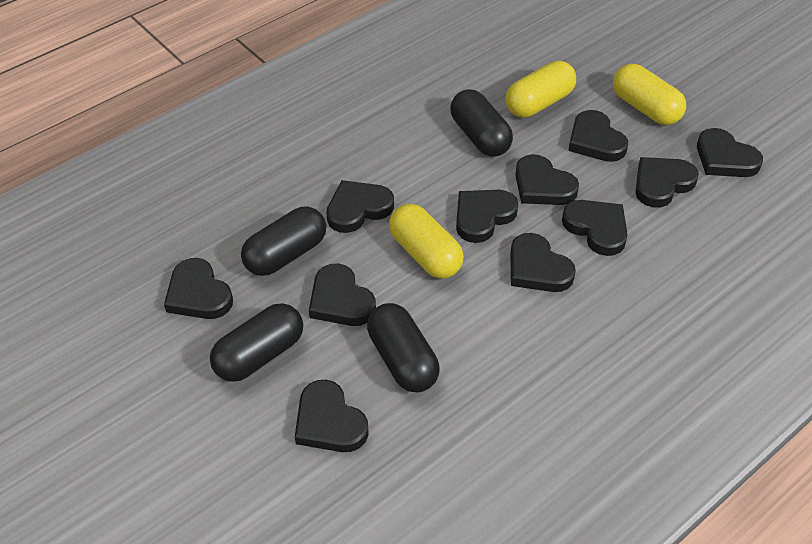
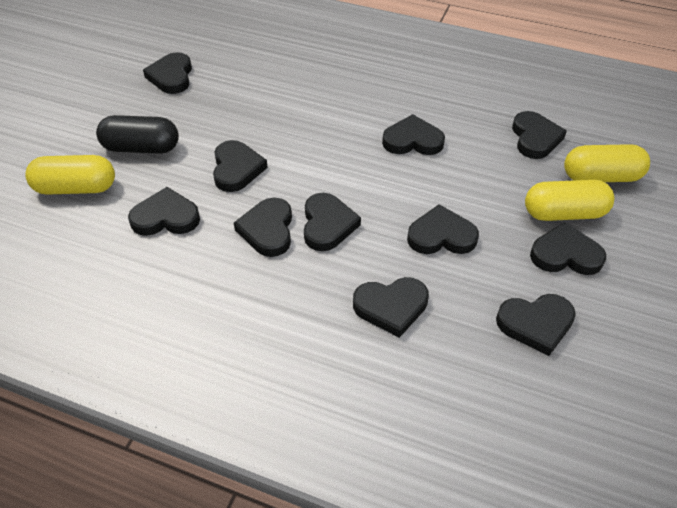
black capsule: 4 -> 1

